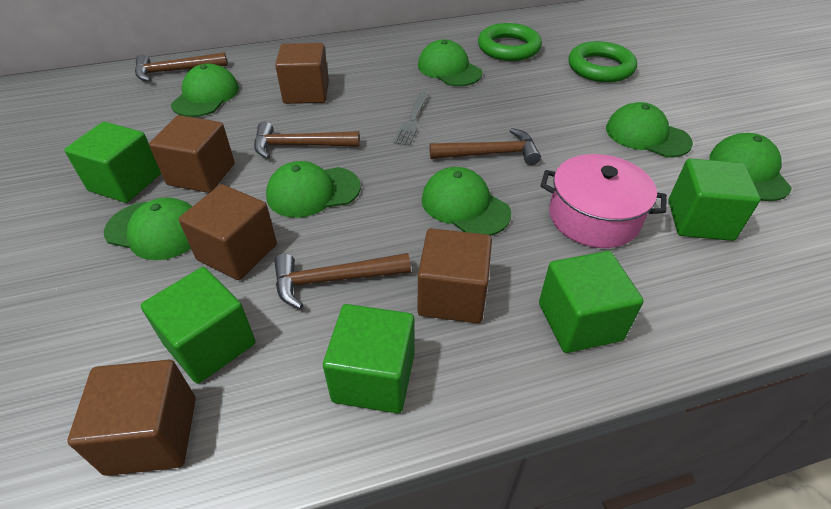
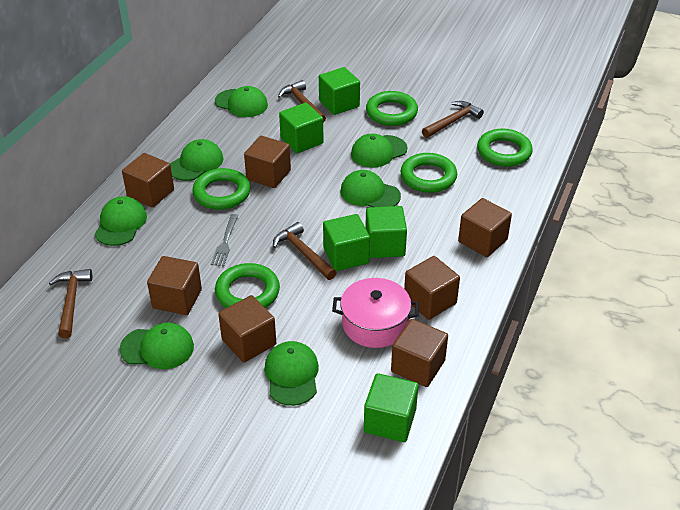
brown cube: 5 -> 7
green ring: 2 -> 5

